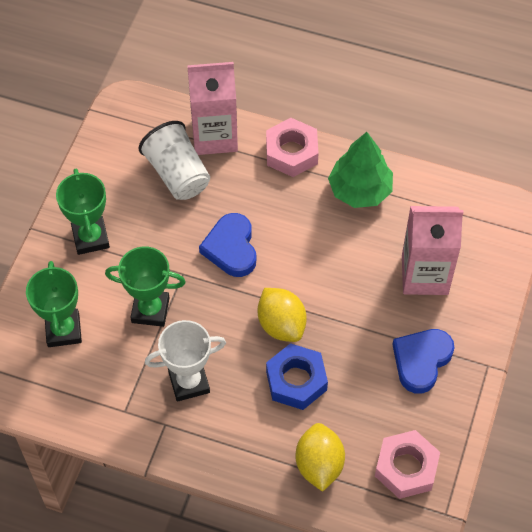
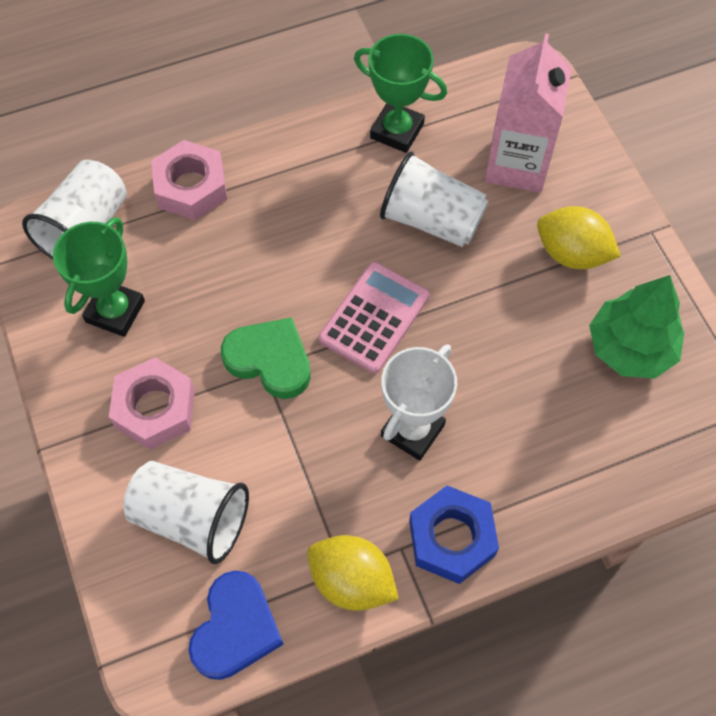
blue heart: 2 -> 1
green heart: 0 -> 1
green trophy: 3 -> 2
pink calculator: 0 -> 1
pink carton: 2 -> 1
white cup: 1 -> 3

